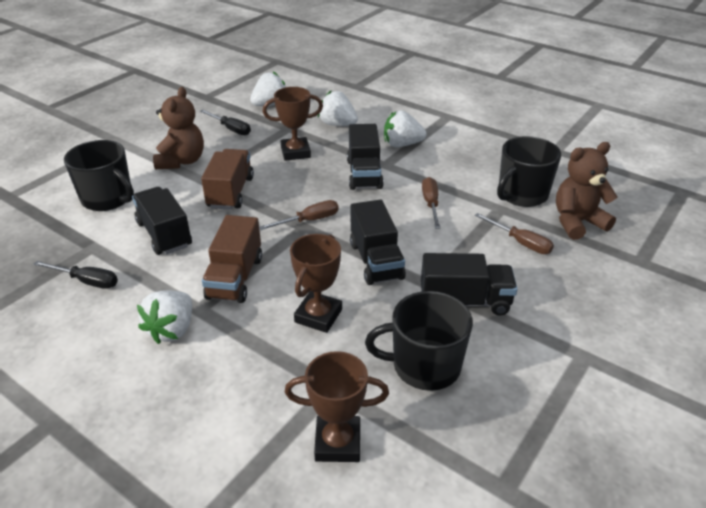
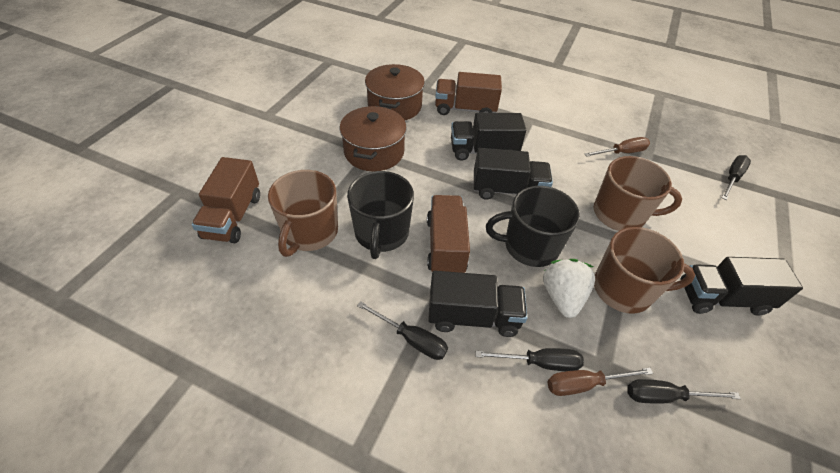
black mug: 3 -> 2
black screwdriver: 2 -> 4
brown mug: 0 -> 3
brown pot: 0 -> 2
brown screwdriver: 3 -> 2
brown teddy bear: 2 -> 0
brown trophy: 3 -> 0
brown truck: 2 -> 3
white strawberry: 4 -> 1

